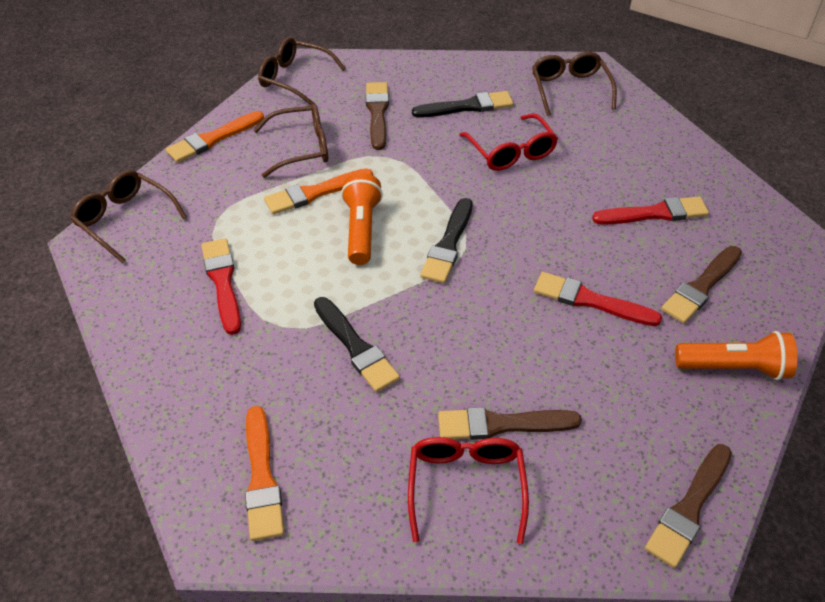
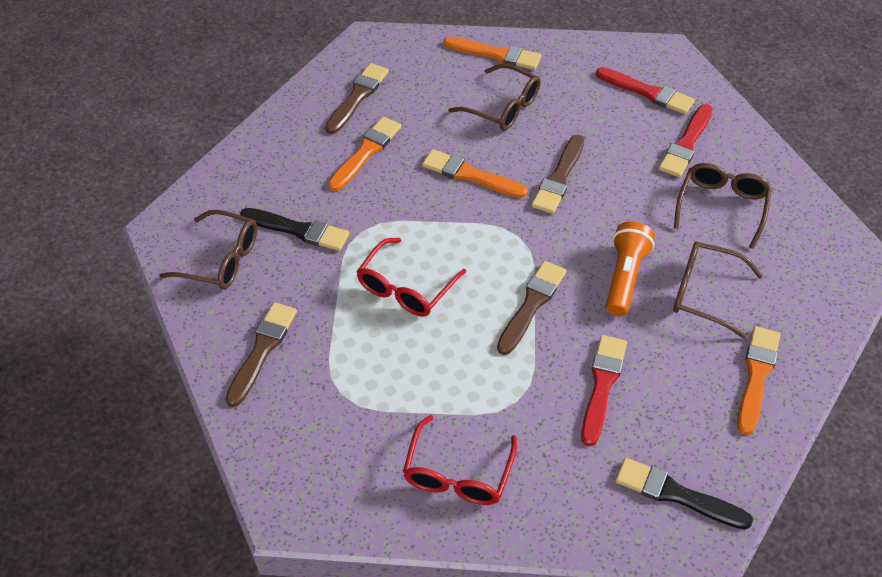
black brush: 3 -> 2
orange brush: 3 -> 4
orange flashlight: 2 -> 1

